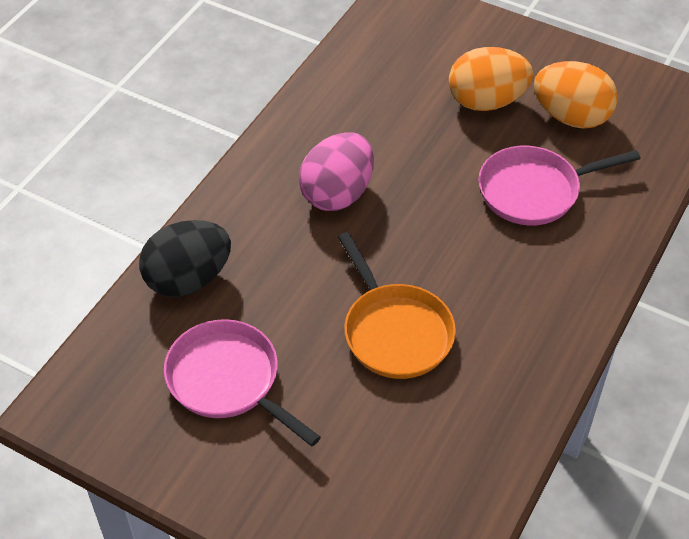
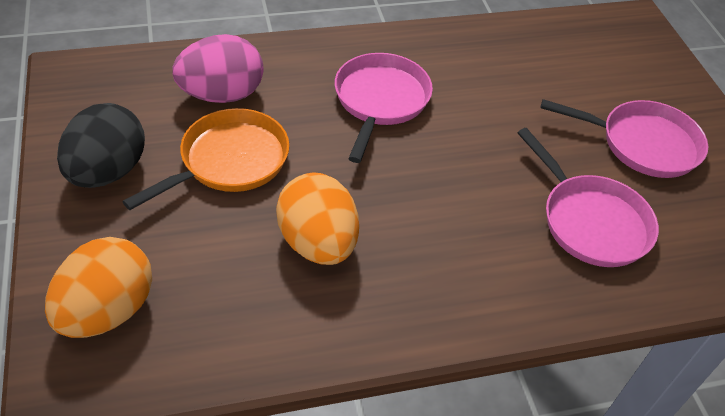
pink pan: 2 -> 3

